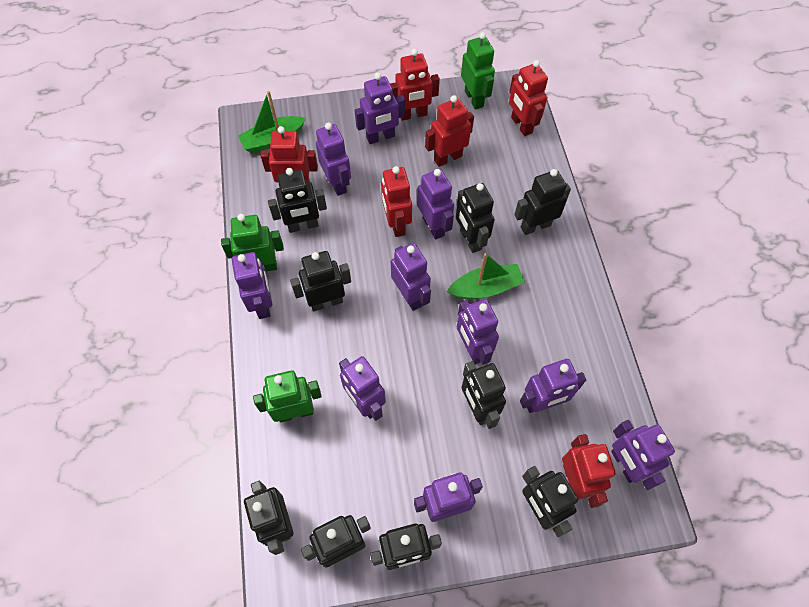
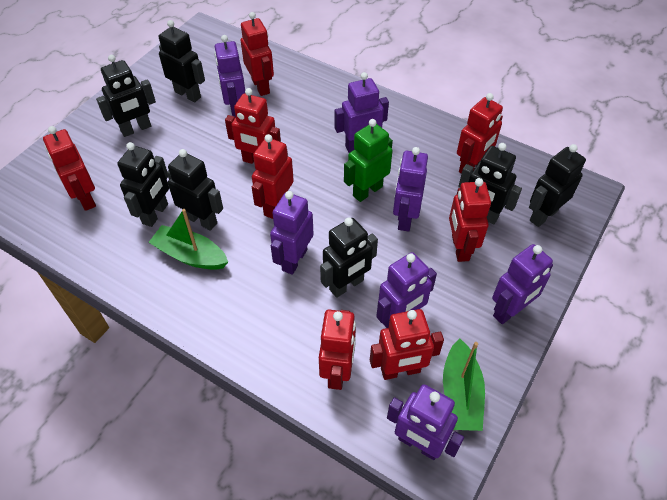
black robot: 9 -> 7
green robot: 3 -> 1
purple robot: 10 -> 7
red robot: 6 -> 8

